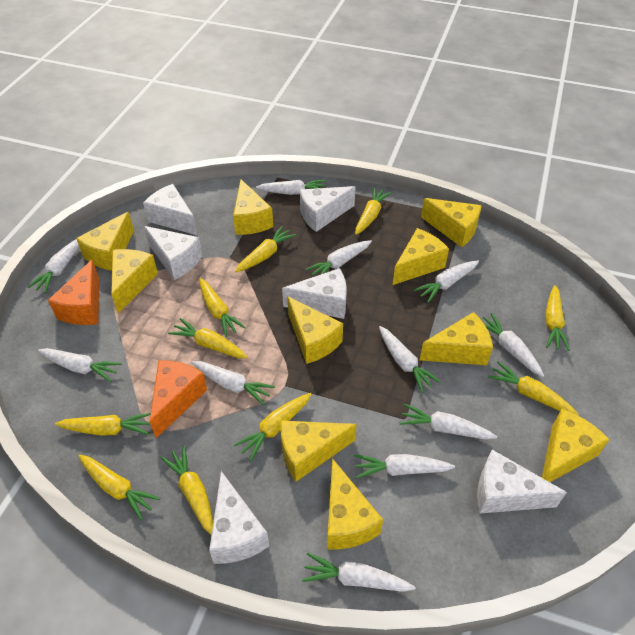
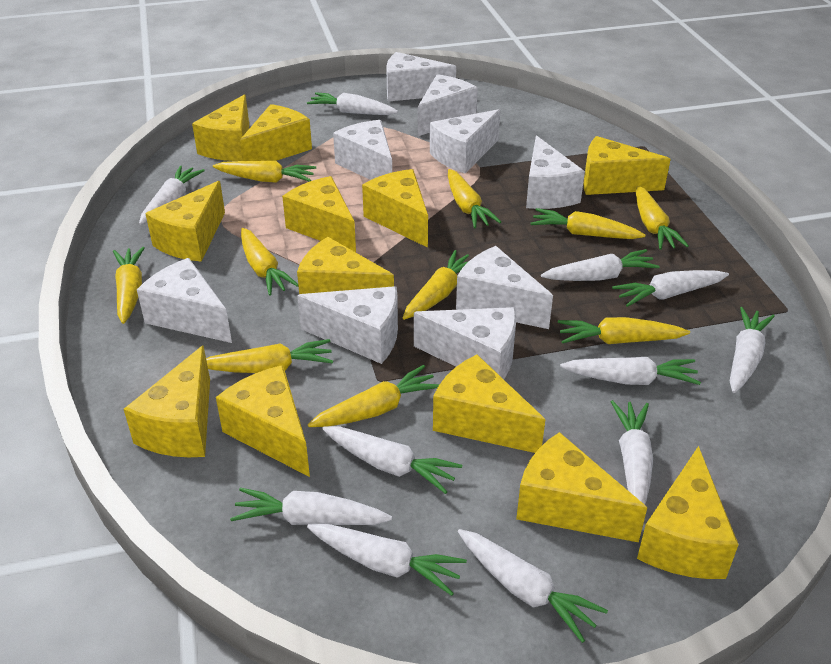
orange cheese: 2 -> 0
white cheese: 6 -> 9
yellow cheese: 10 -> 12

